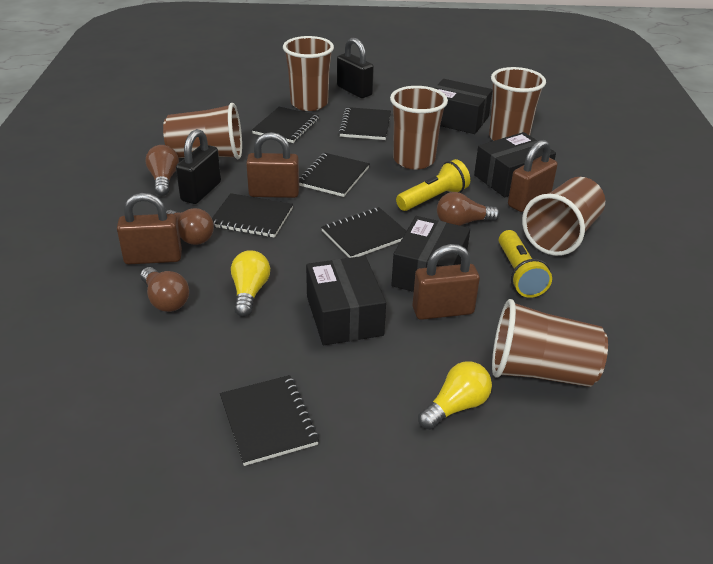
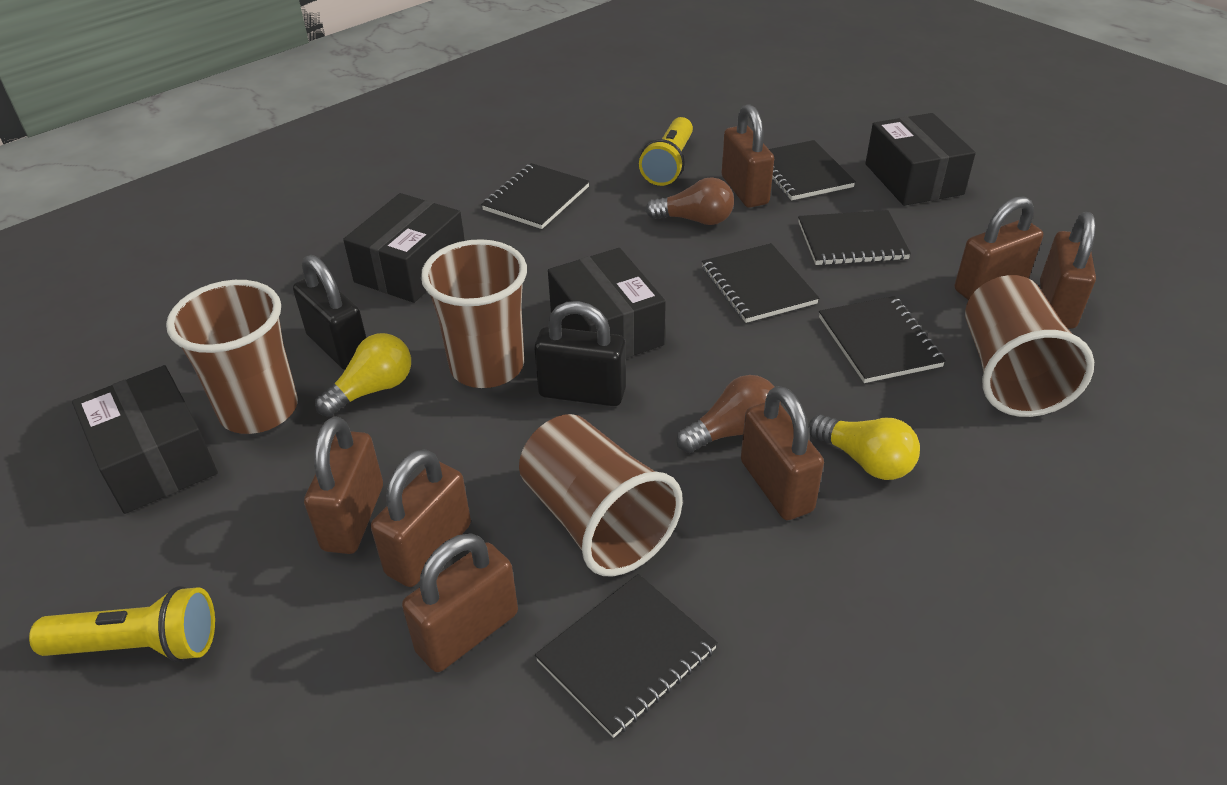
brown cup: 6 -> 4
brown light bulb: 4 -> 2
brown padlock: 4 -> 7

